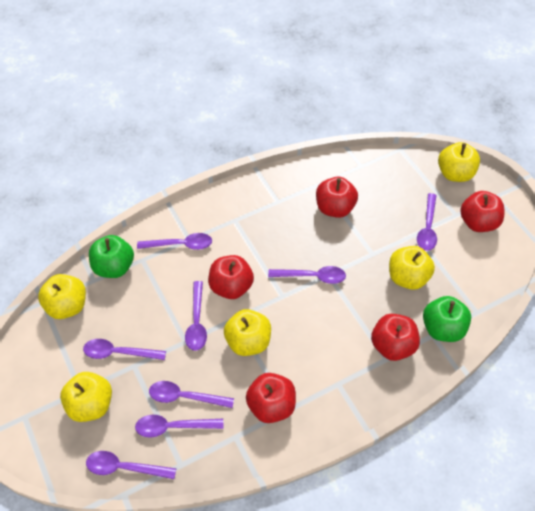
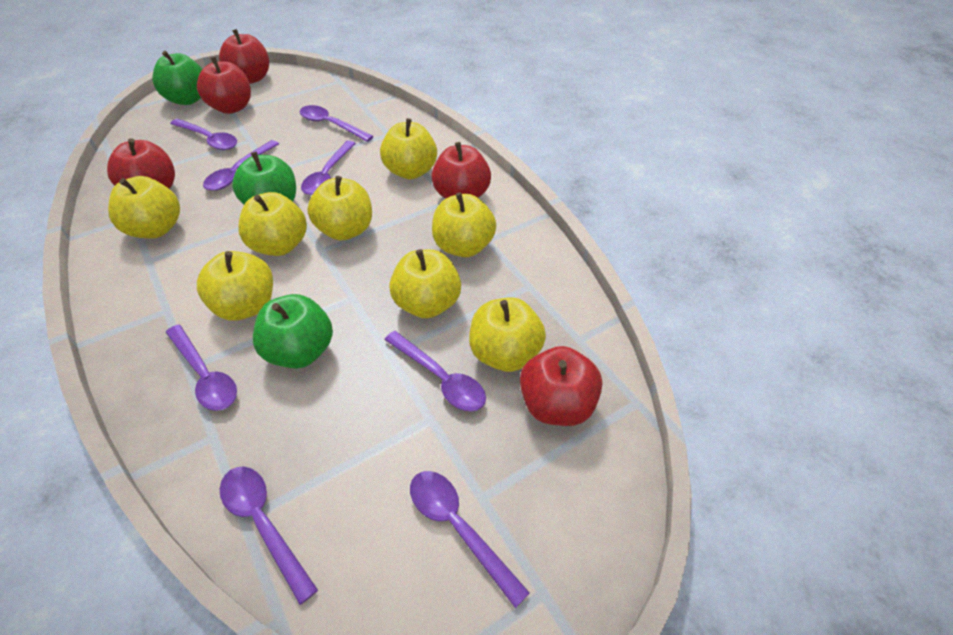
green apple: 2 -> 3
yellow apple: 5 -> 8

